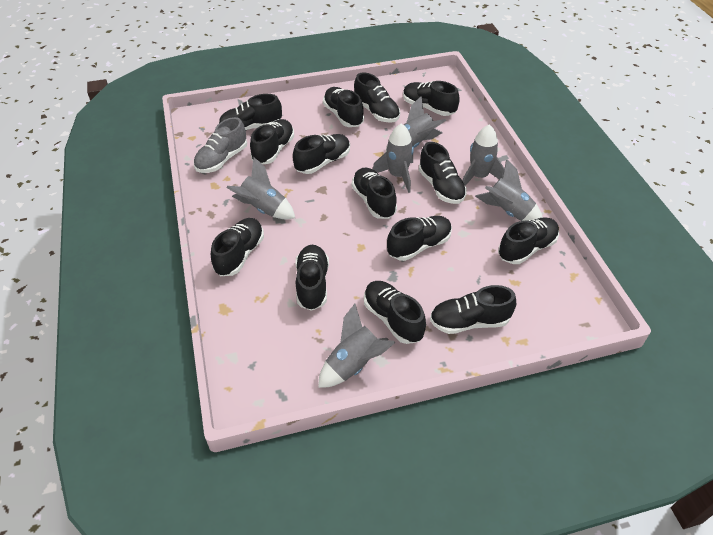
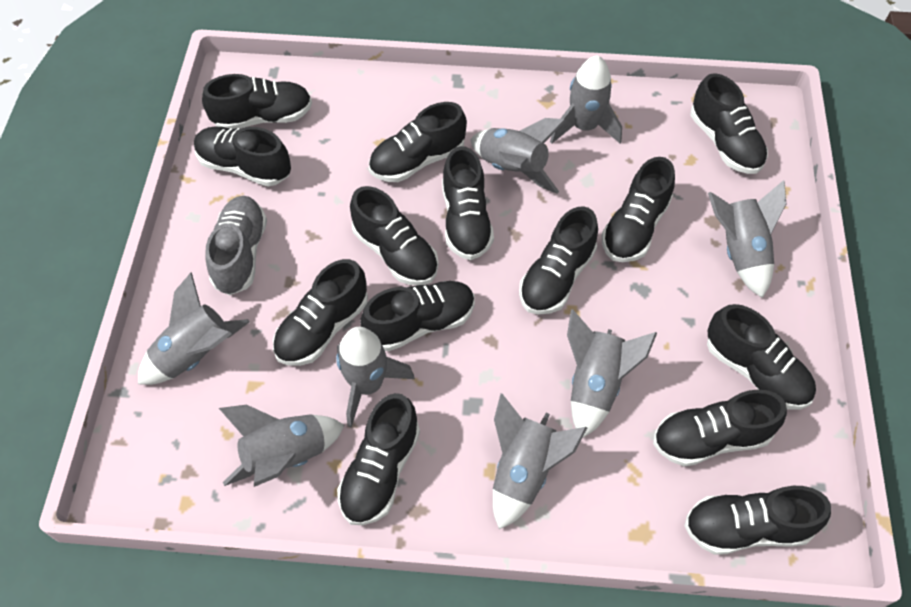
grey rocket: 6 -> 8

